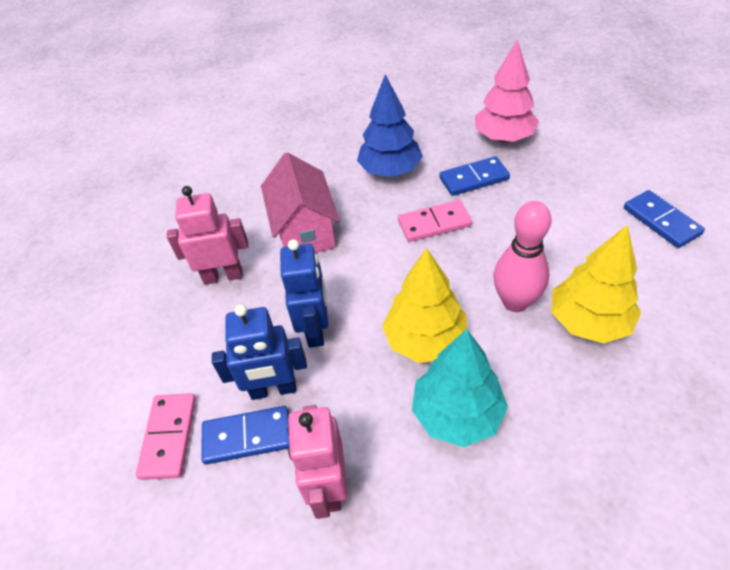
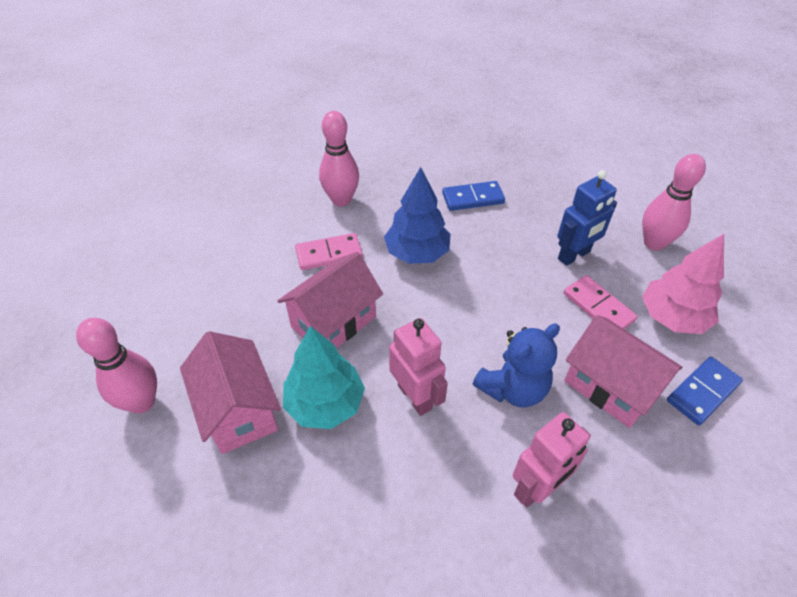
blue domino: 3 -> 2
blue robot: 2 -> 1
blue teddy bear: 0 -> 1
pink bowling pin: 1 -> 3
pink house: 1 -> 3
yellow tree: 2 -> 0

